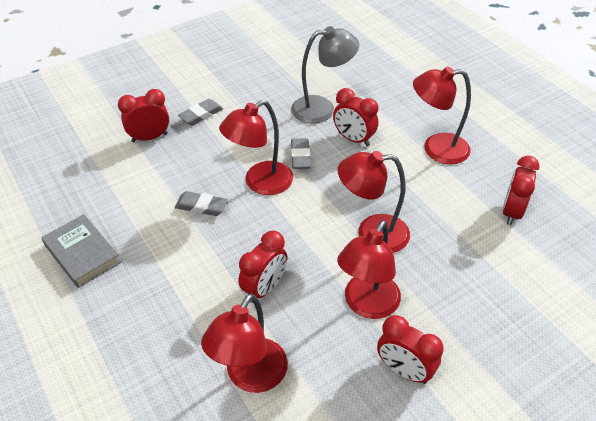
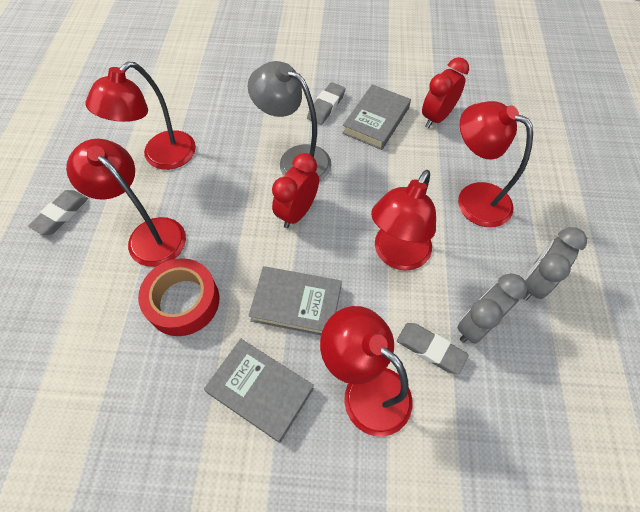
grey book: 1 -> 3
grey clock: 0 -> 2
red clock: 5 -> 2
red tape: 0 -> 1

